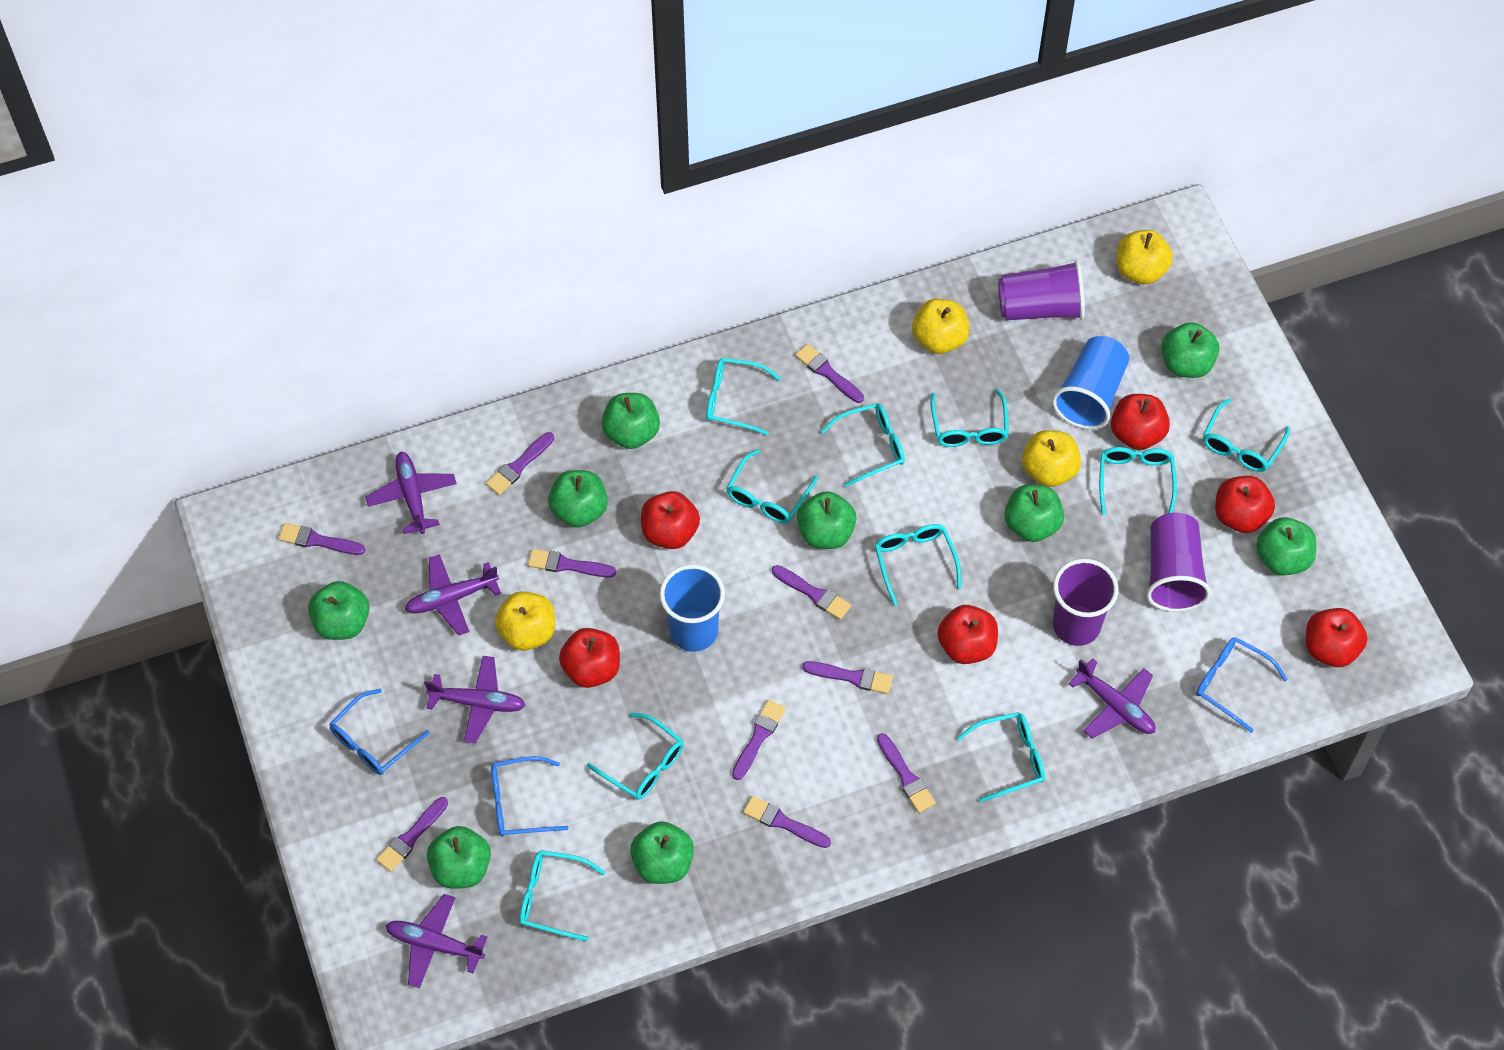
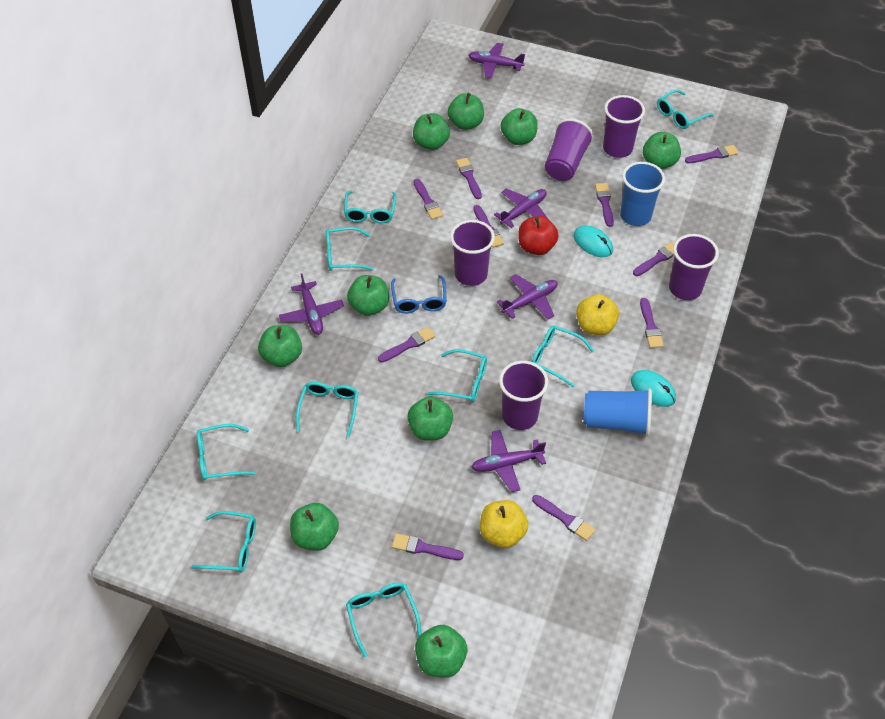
blue glasses: 3 -> 1
purple cup: 3 -> 5
red apple: 6 -> 1
turquoise glasses: 10 -> 9
turquoise mouse: 0 -> 2
yellow apple: 4 -> 2

